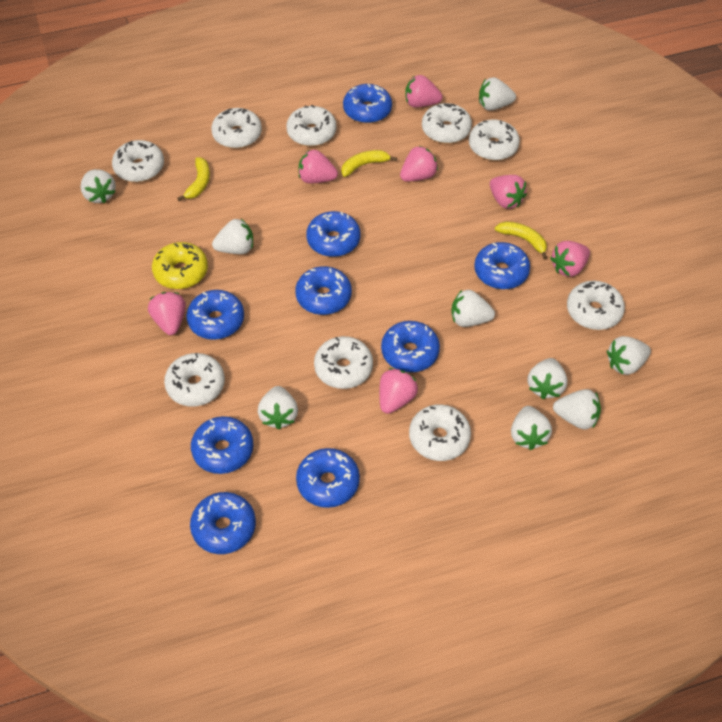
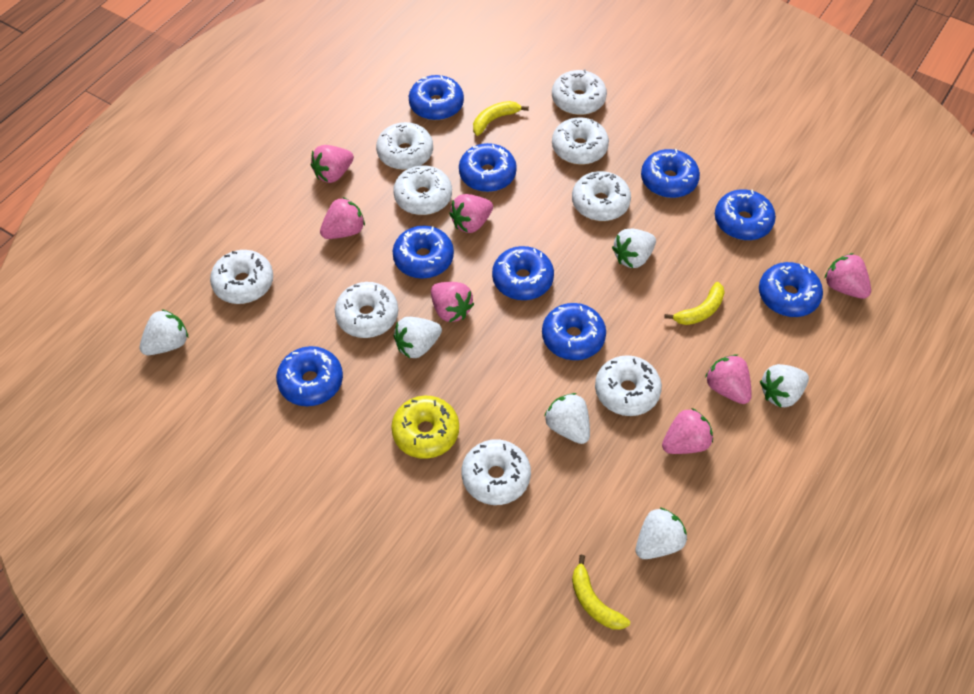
white strawberry: 9 -> 6

